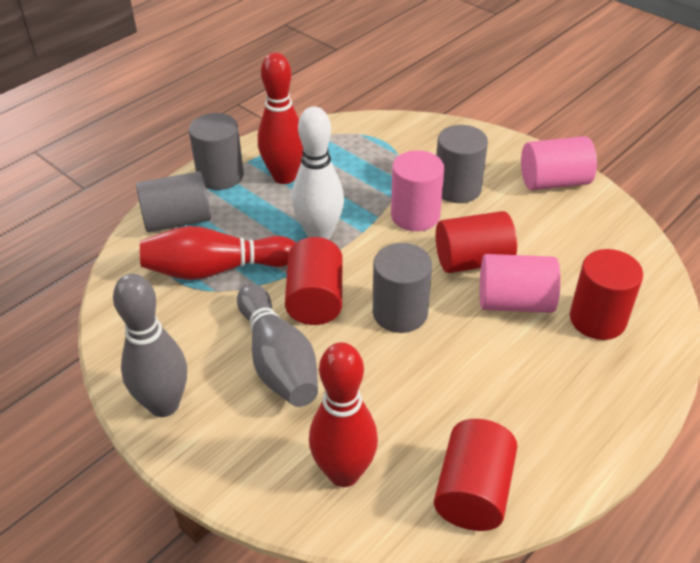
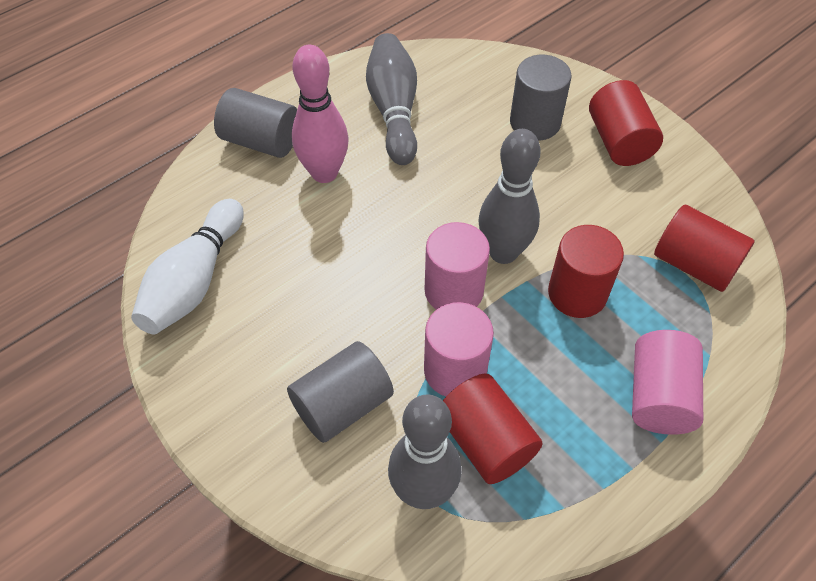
grey bowling pin: 2 -> 3
grey cylinder: 4 -> 3
pink bowling pin: 0 -> 1
red bowling pin: 3 -> 0

